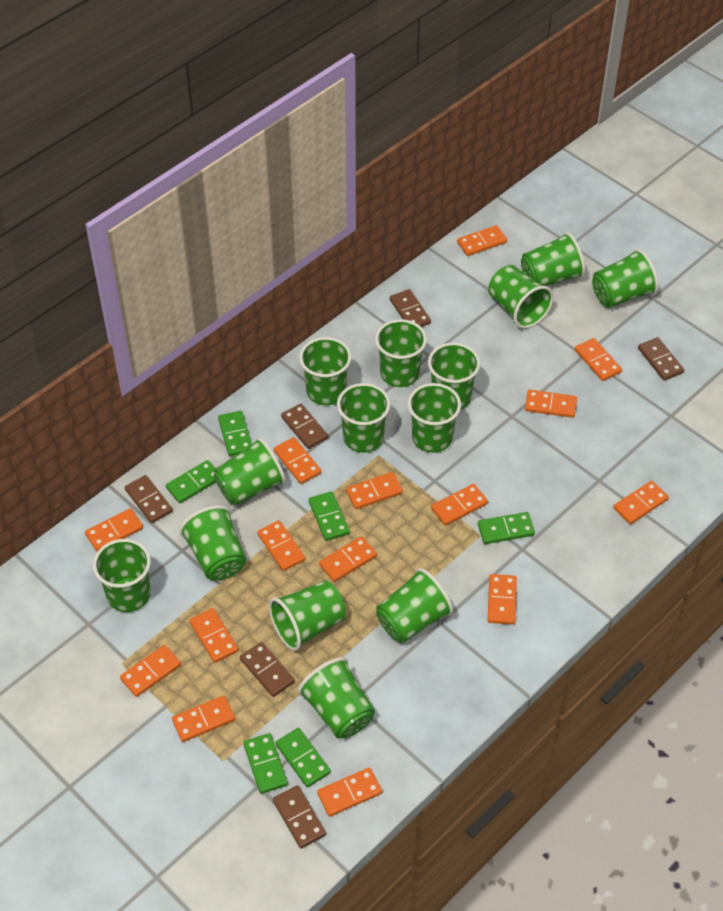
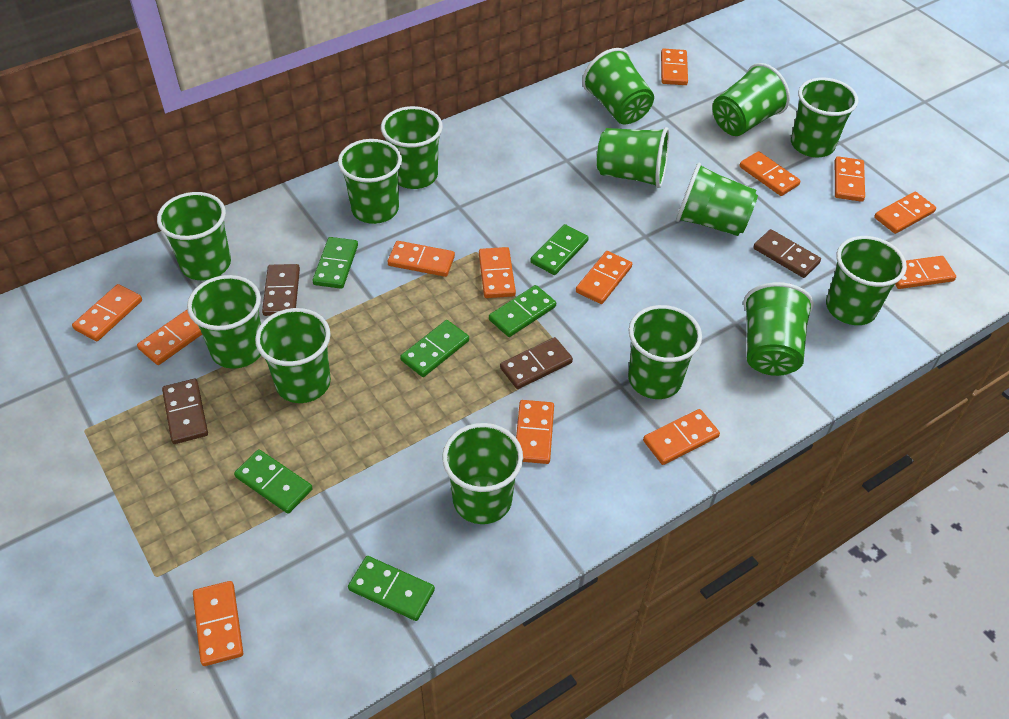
brown domino: 6 -> 4
orange domino: 15 -> 13

